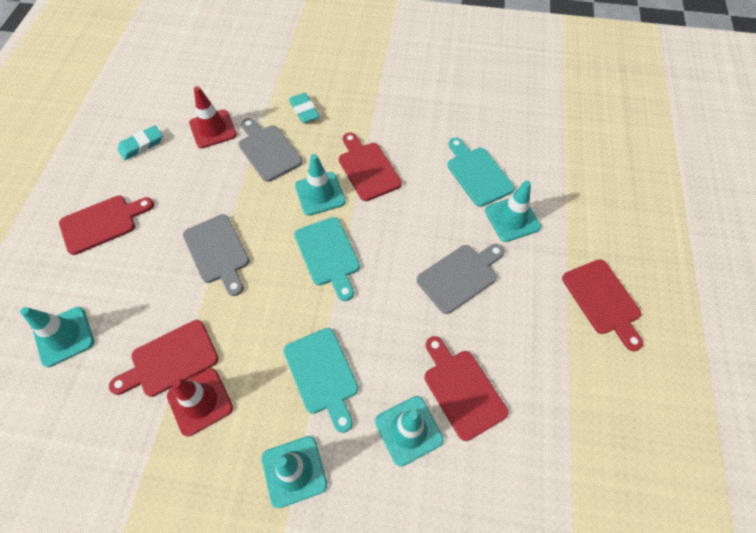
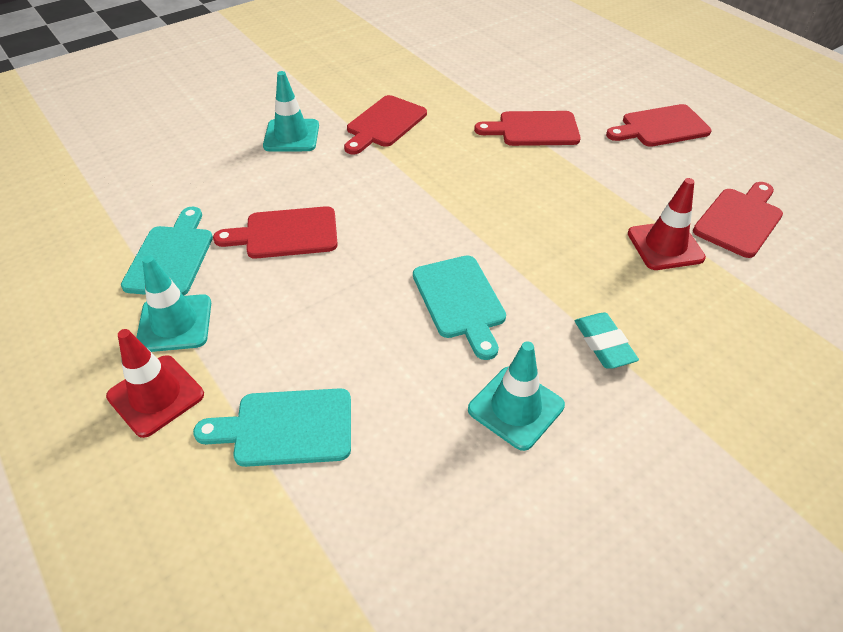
grey cutting board: 3 -> 0
turquoise eraser: 2 -> 1
turquoise traffic cone: 5 -> 3

